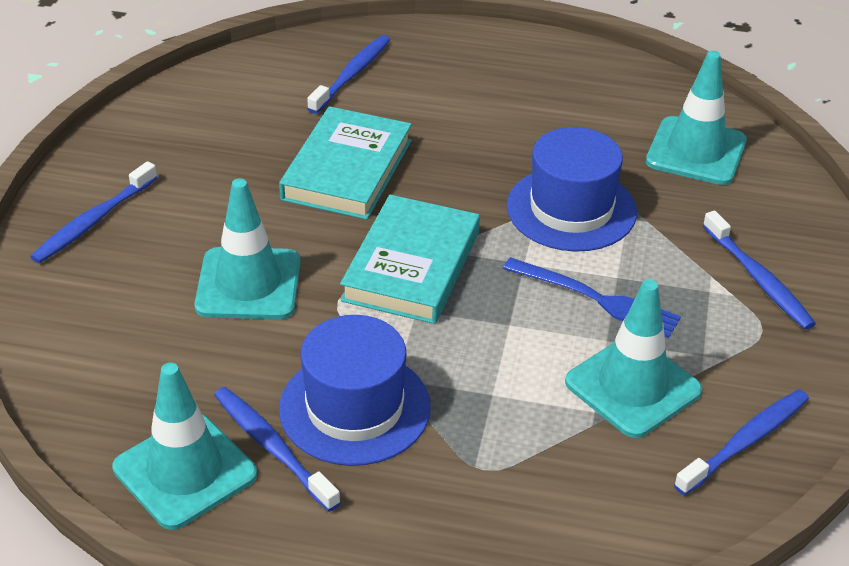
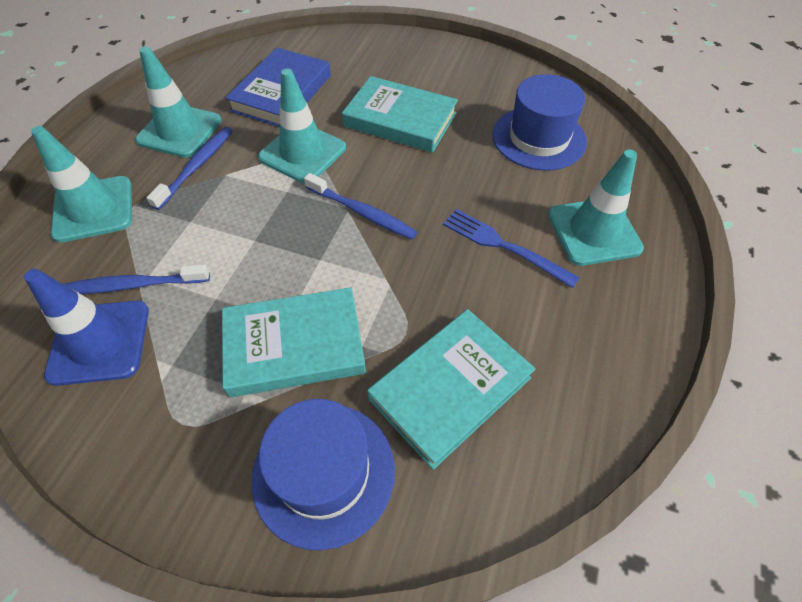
blue book: 0 -> 1
blue toothbrush: 5 -> 3
blue traffic cone: 0 -> 1
turquoise book: 2 -> 3

